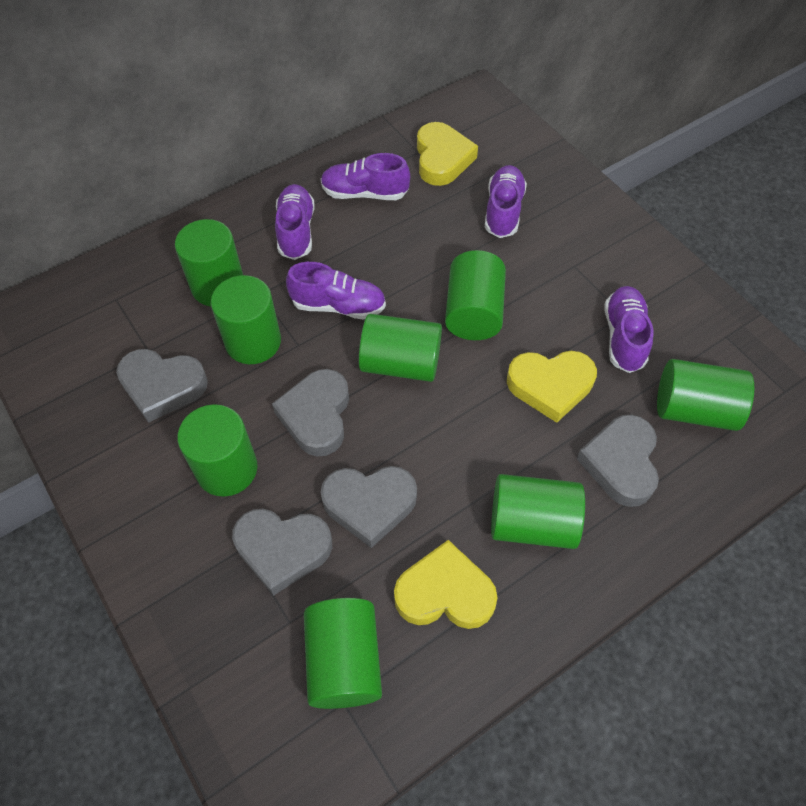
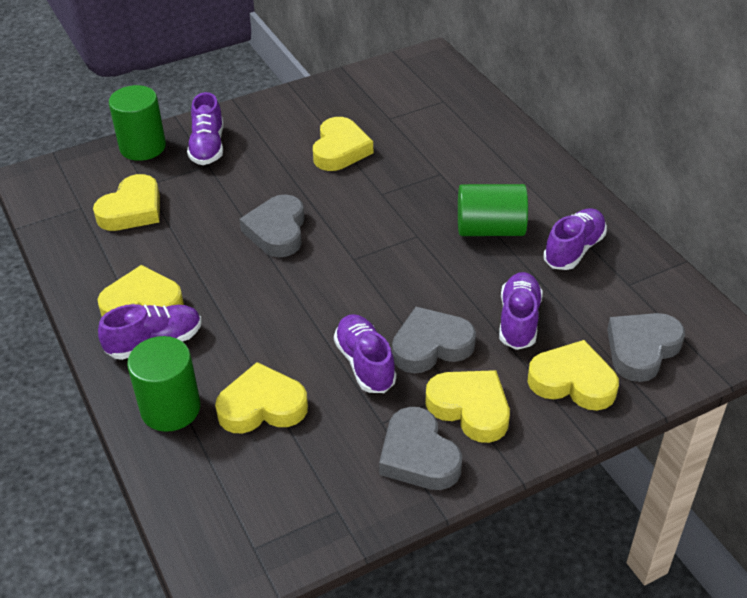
green cylinder: 8 -> 3
grey heart: 5 -> 4
yellow heart: 3 -> 6

